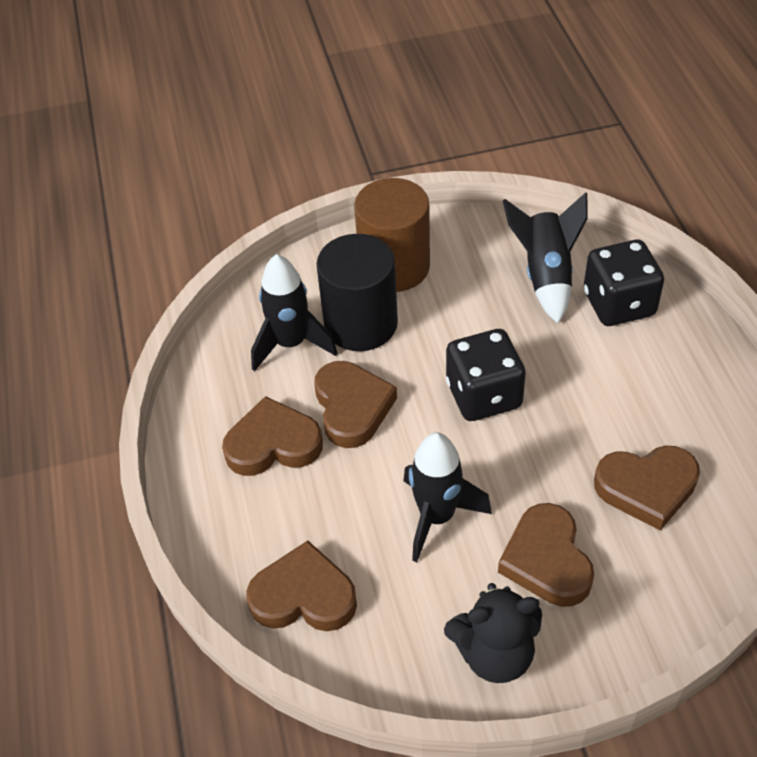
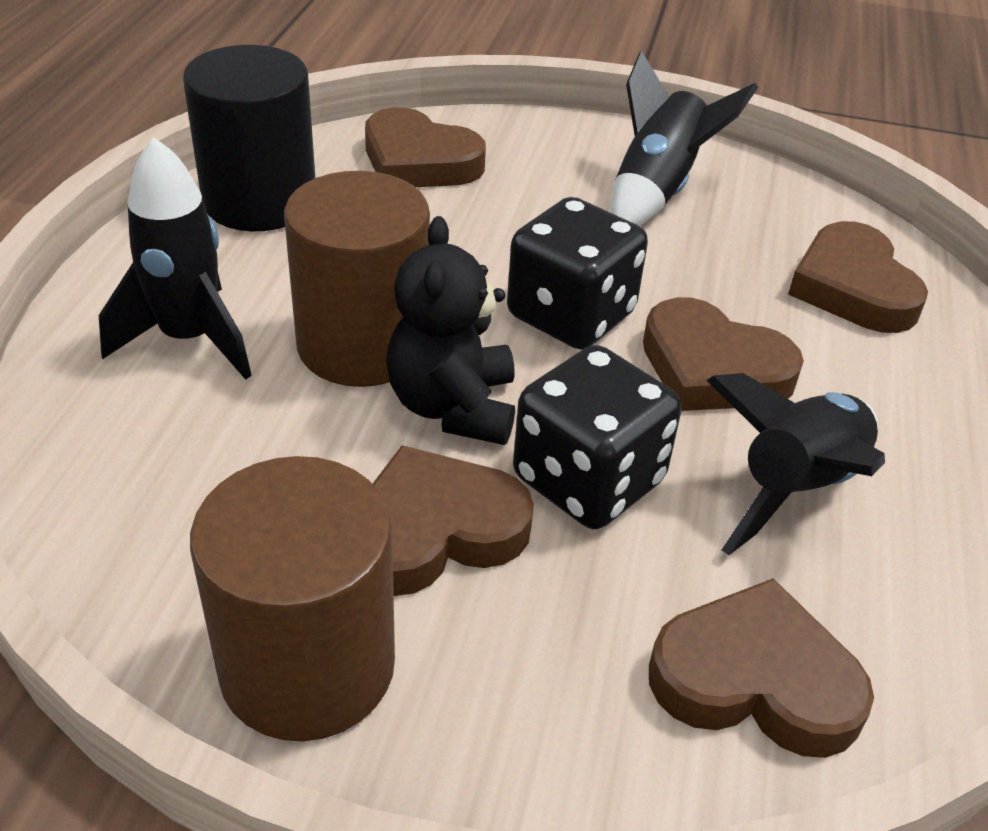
brown cylinder: 1 -> 2

